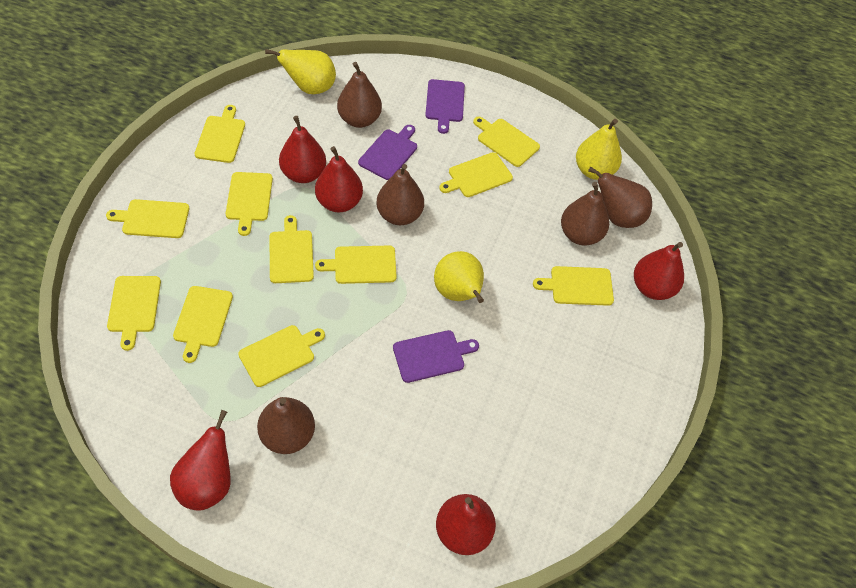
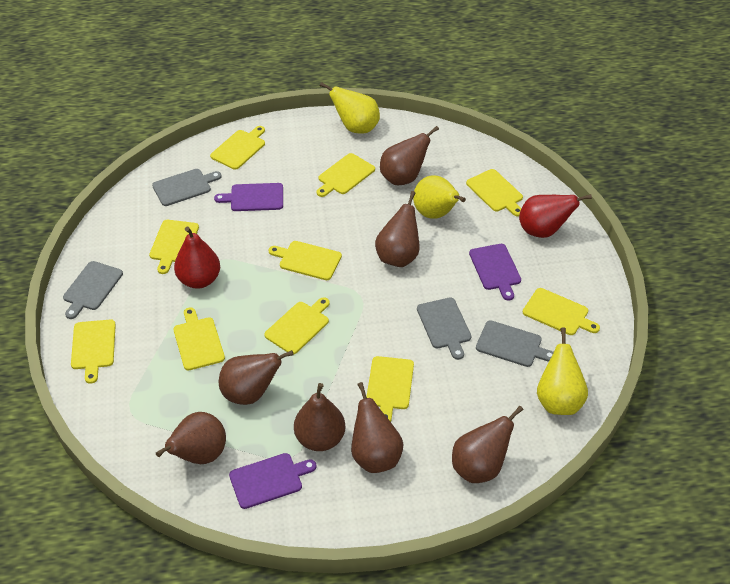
brown pear: 5 -> 7
grey cutting board: 0 -> 4
red pear: 5 -> 2
yellow cutting board: 11 -> 10

